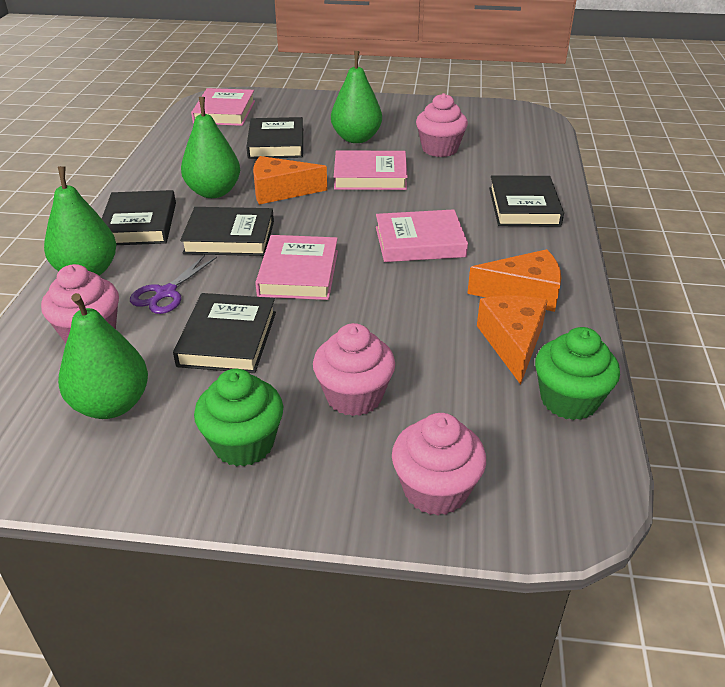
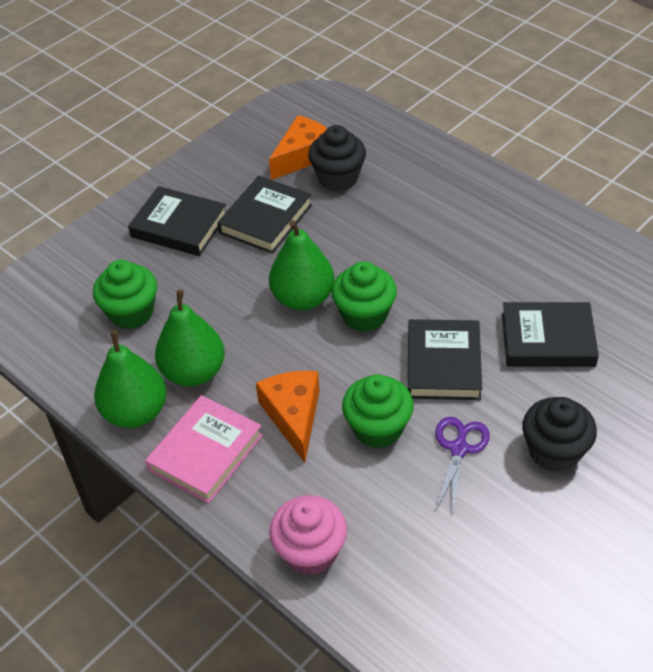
black book: 5 -> 4
black cupcake: 0 -> 2
green cupcake: 2 -> 3
green pear: 4 -> 3
orange cheese: 3 -> 2
pink book: 4 -> 1
pink cupcake: 4 -> 1

